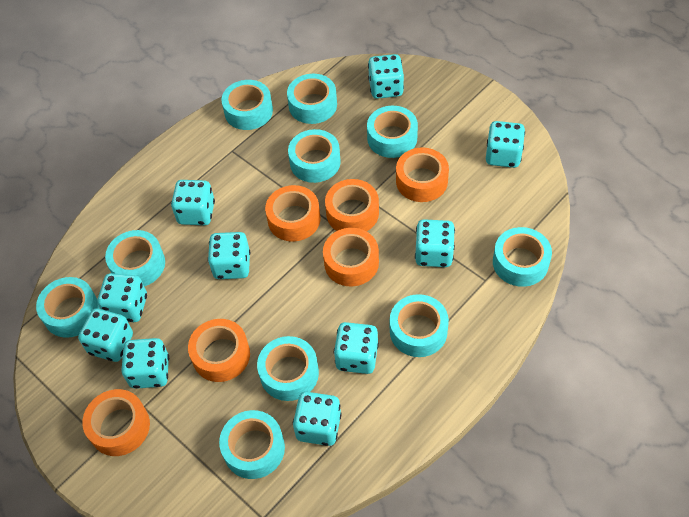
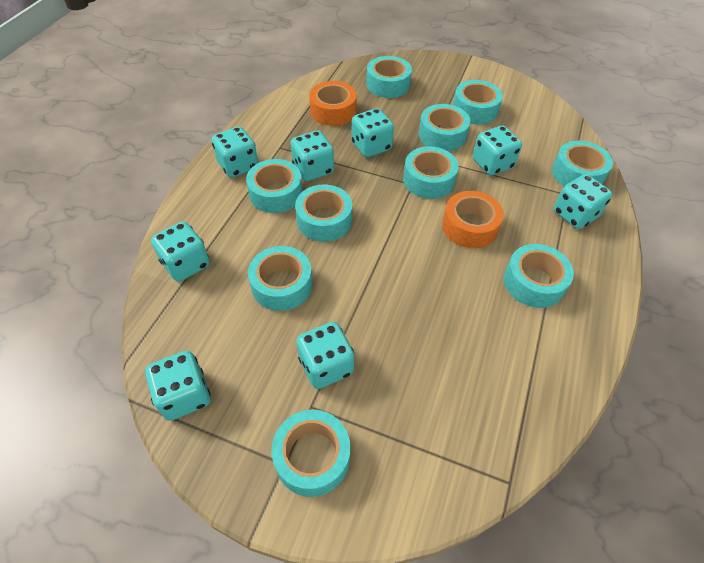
orange tape: 6 -> 2
turquoise dice: 10 -> 8

